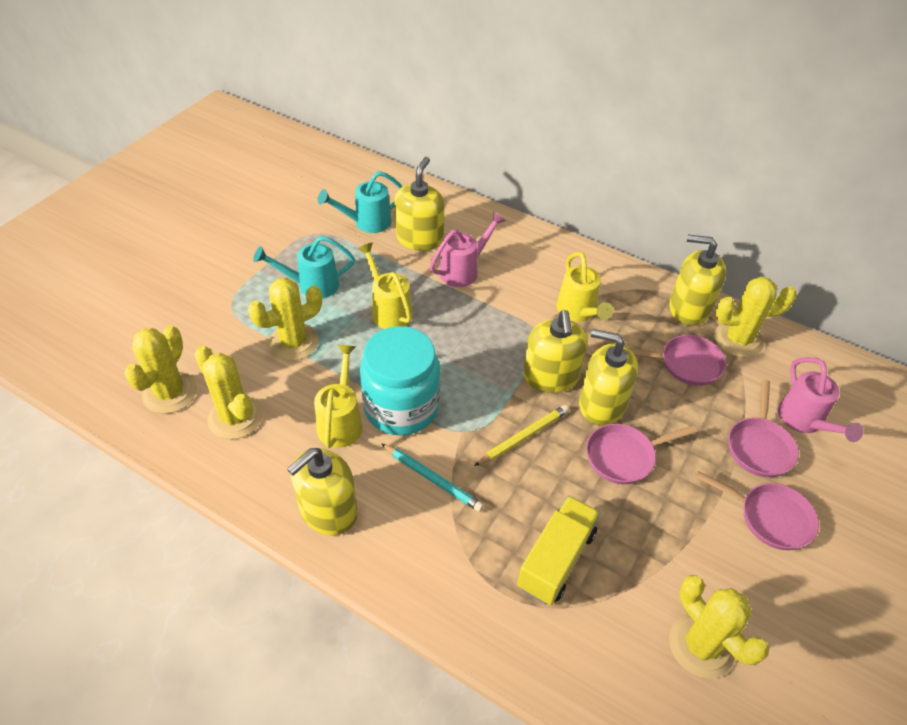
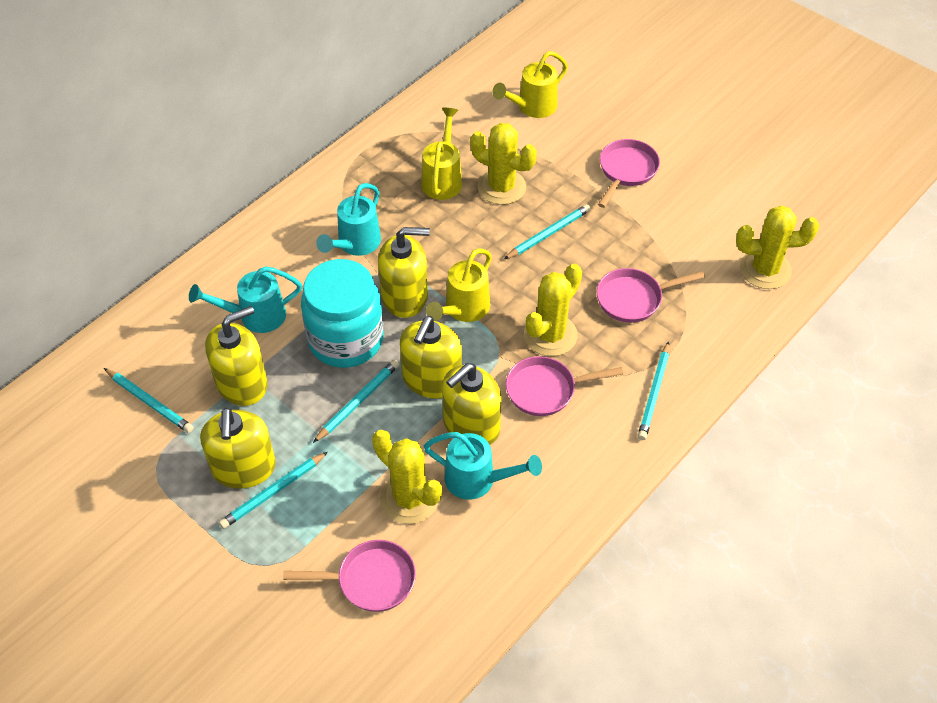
pink watering can: 2 -> 0
turquoise pencil: 1 -> 5
turquoise watering can: 2 -> 3
yellow cactus: 5 -> 4
yellow pencil: 1 -> 0
yellow truck: 1 -> 0

